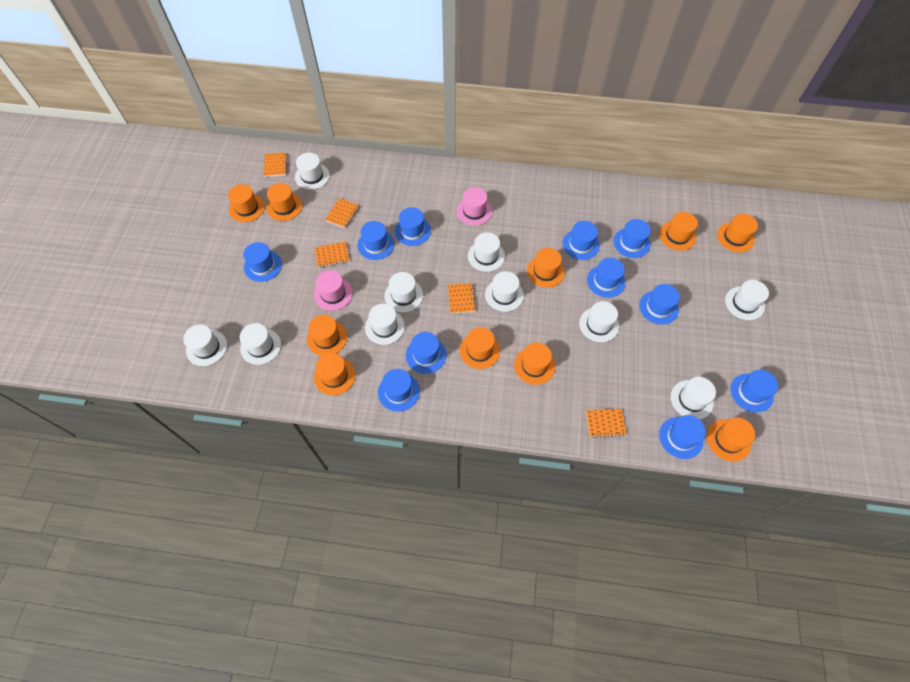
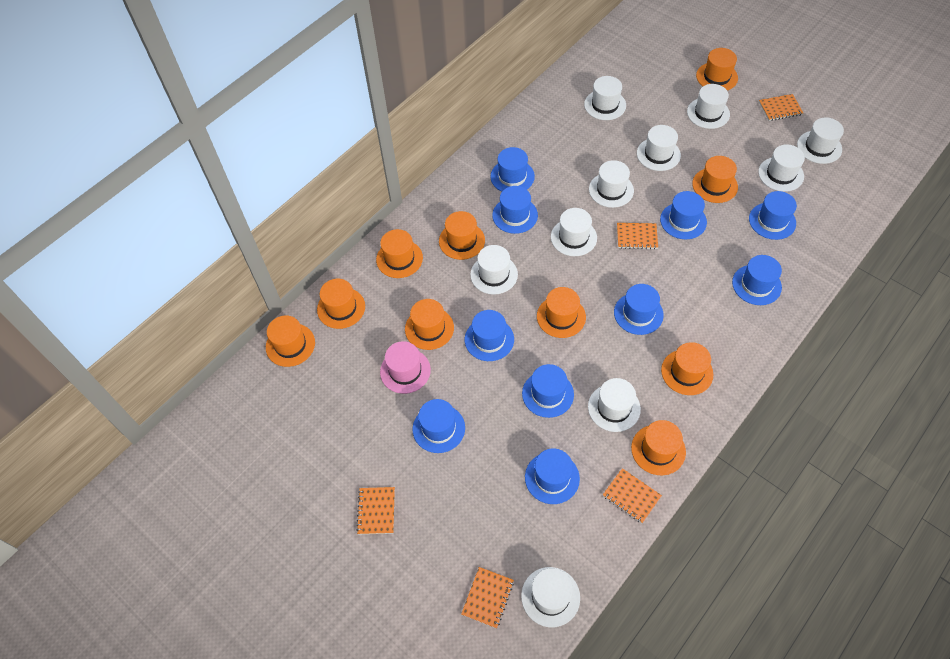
blue hat: 11 -> 10
pink hat: 2 -> 1

